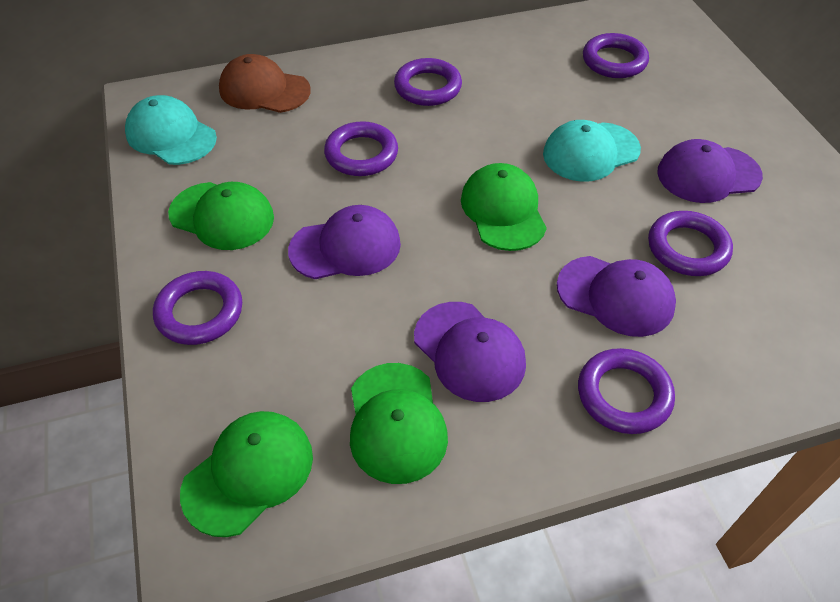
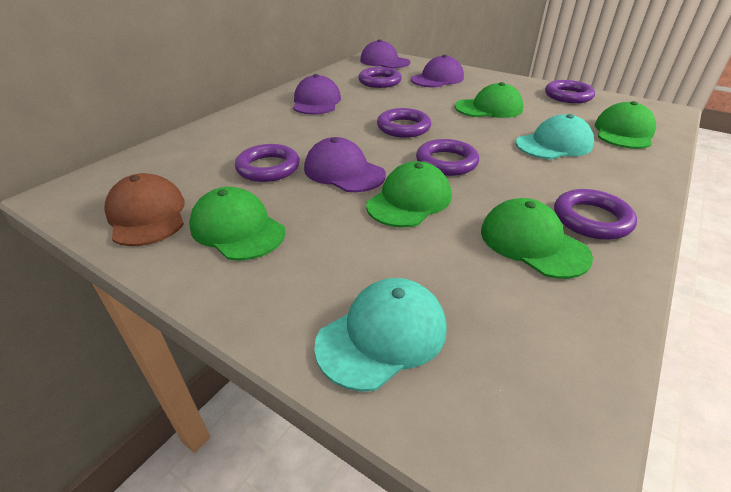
green cap: 4 -> 5

